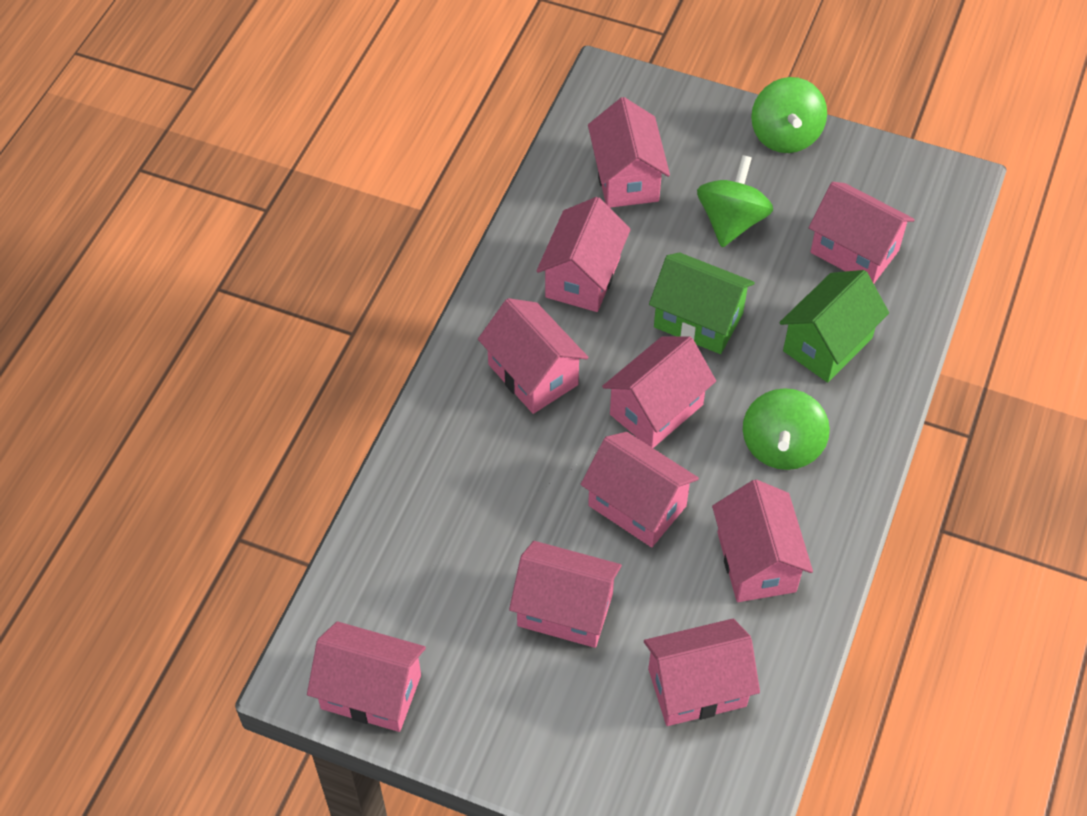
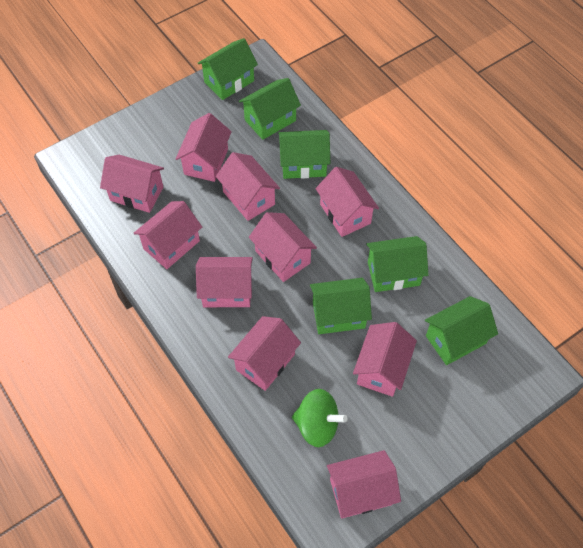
green house: 2 -> 6
green spinning top: 3 -> 1

